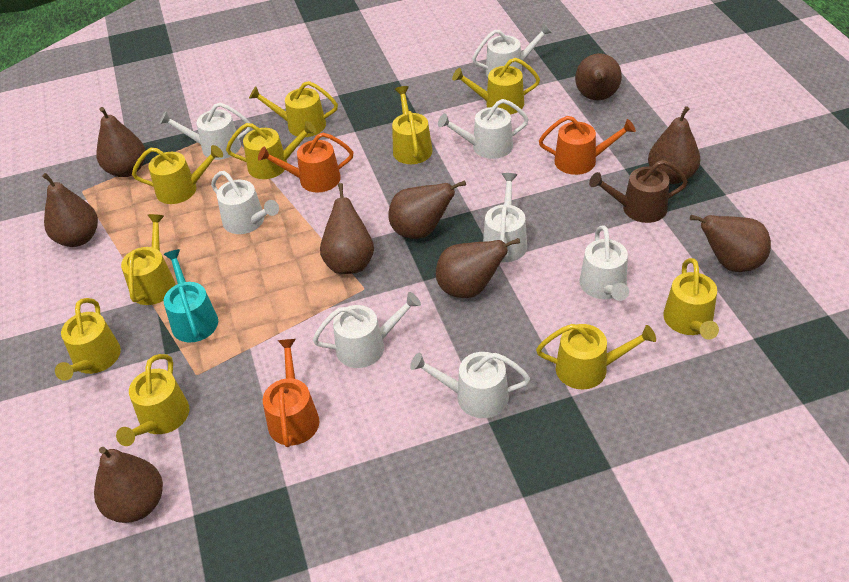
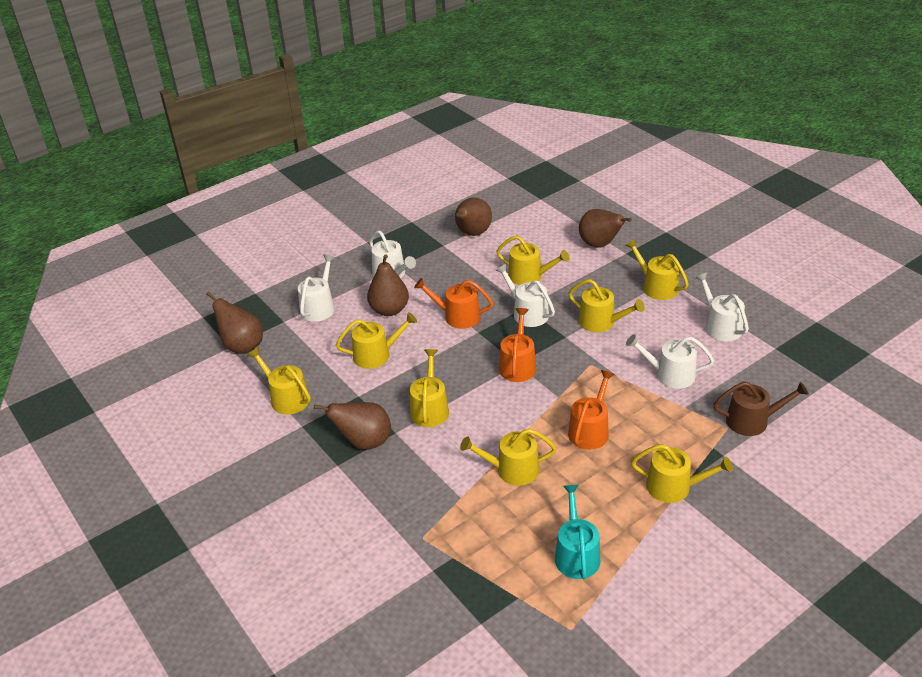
brown pear: 9 -> 5
white watering can: 8 -> 5
yellow watering can: 10 -> 8

